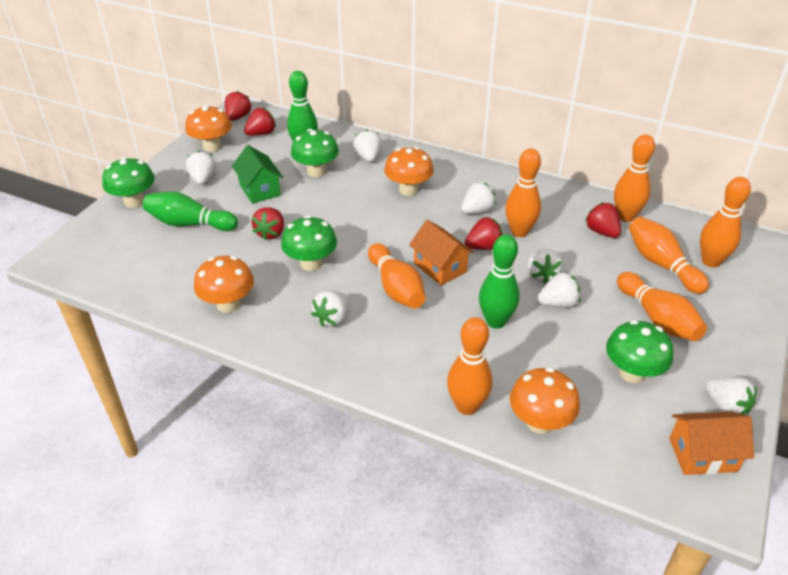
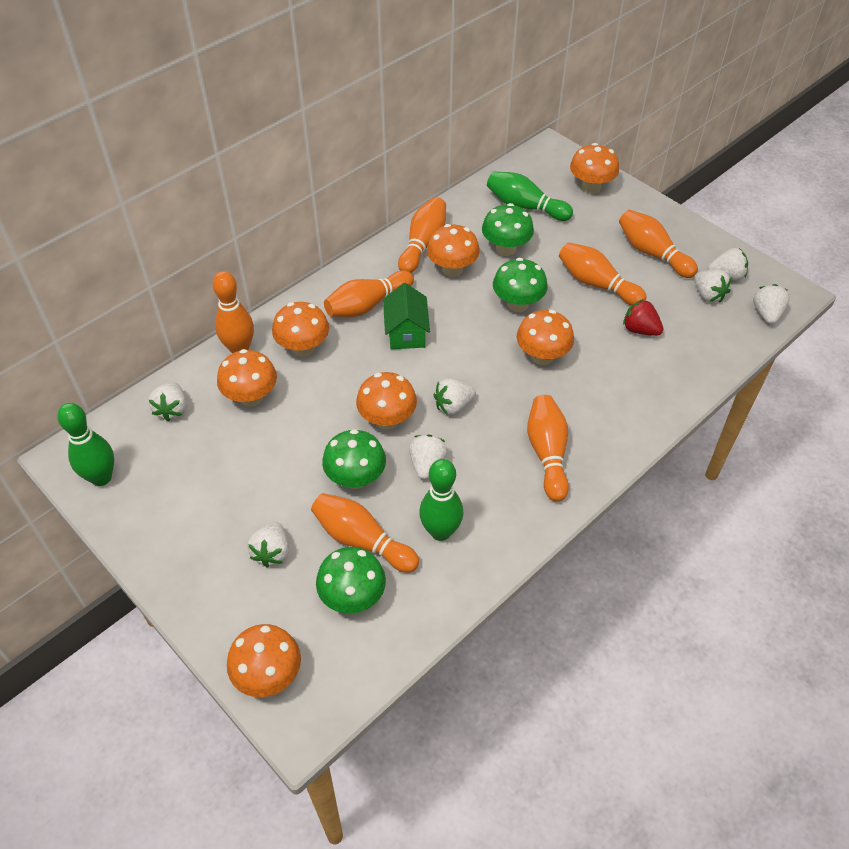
orange house: 2 -> 0
orange mushroom: 4 -> 7
red strawberry: 5 -> 1

